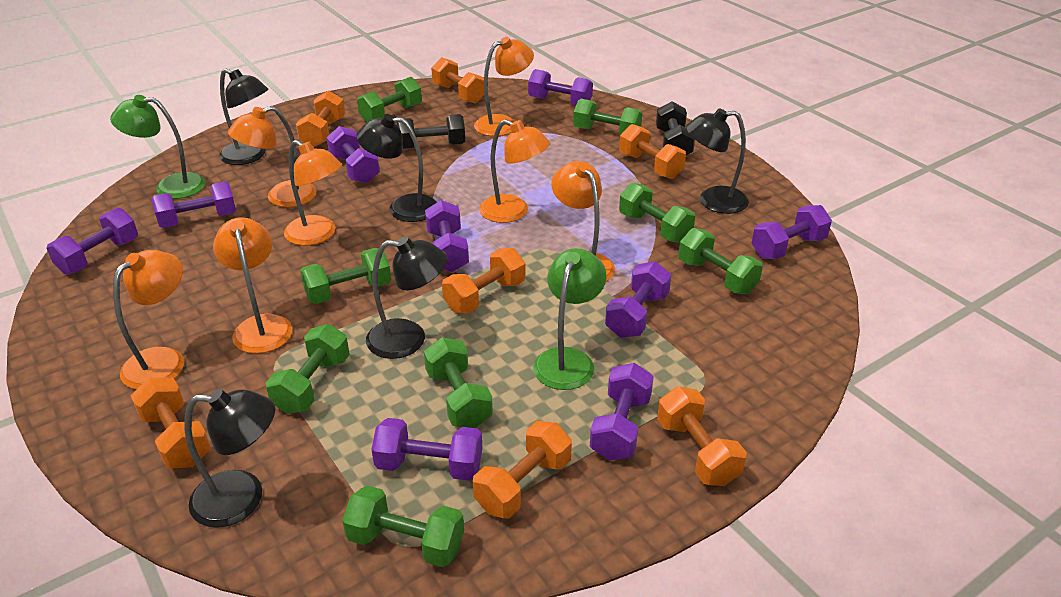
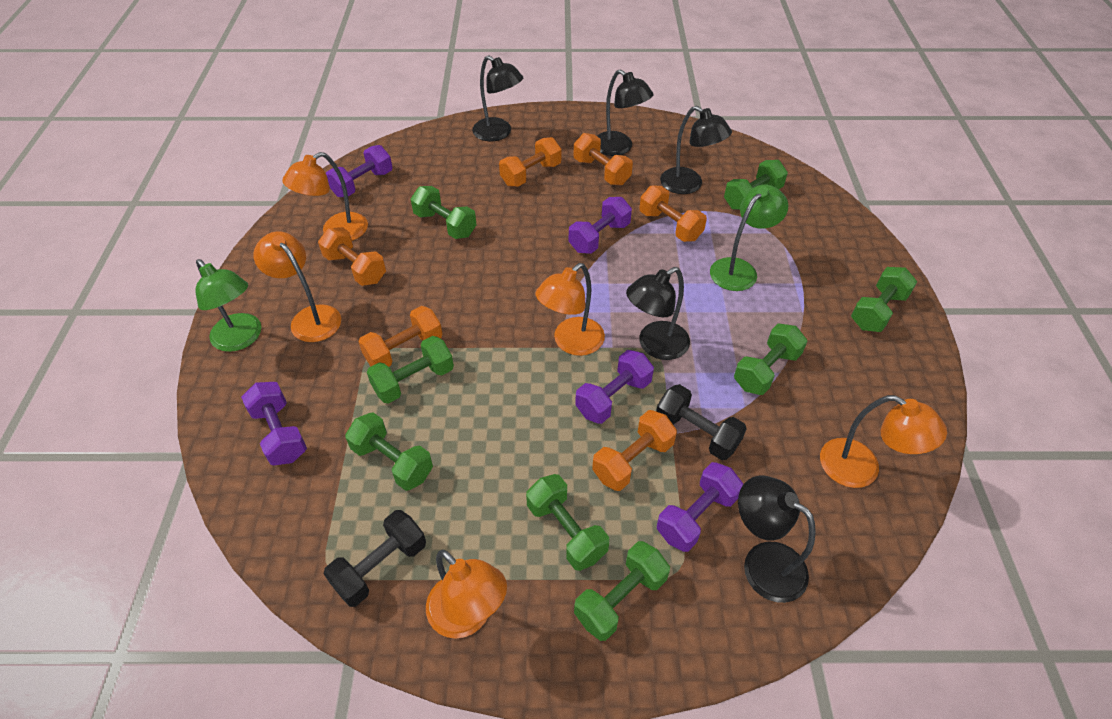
orange dumbbell: 7 -> 6
orange lamp: 7 -> 5
purple dumbbell: 9 -> 5

